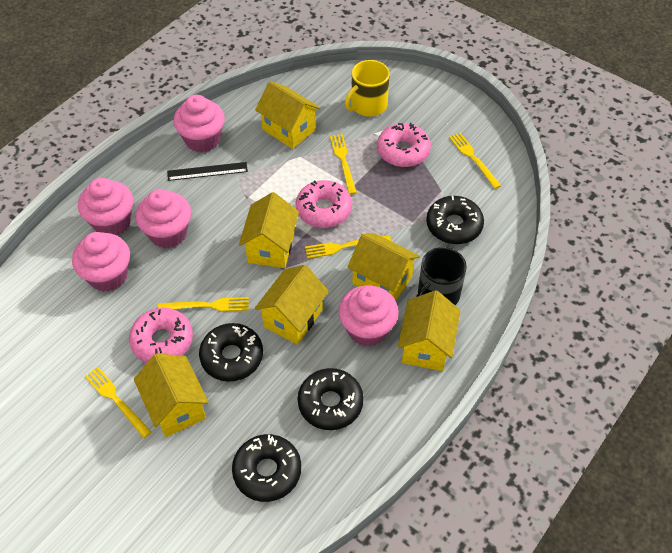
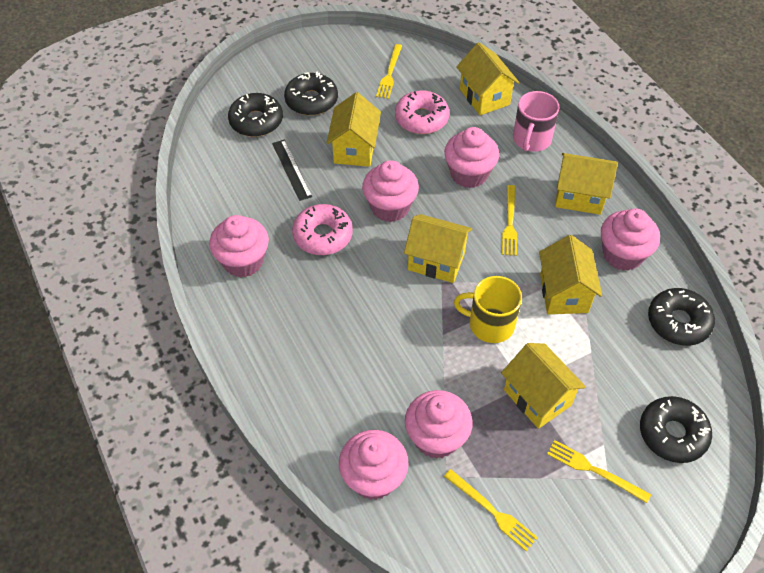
black mug: 1 -> 0
pink cupcake: 5 -> 6
pink donut: 3 -> 2
pink mug: 0 -> 1
yellow fork: 5 -> 4

